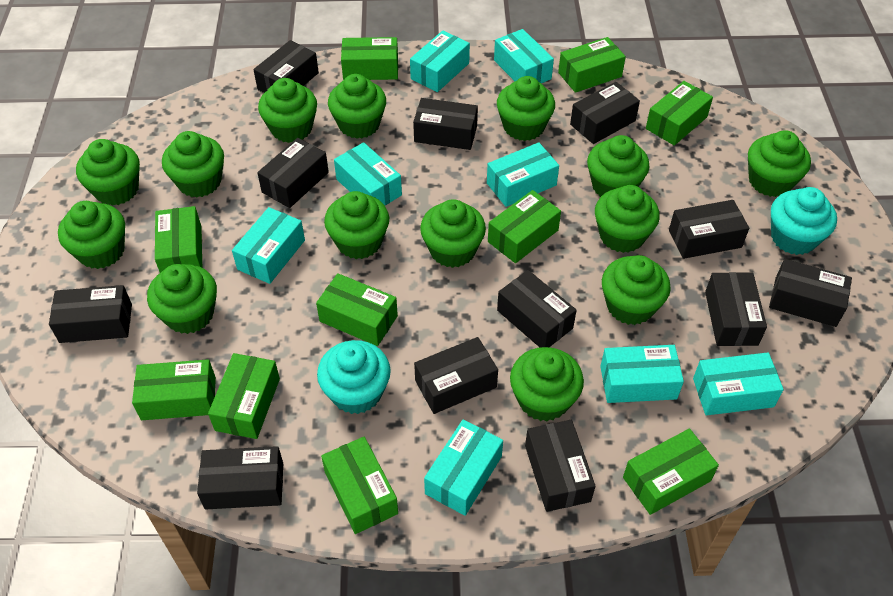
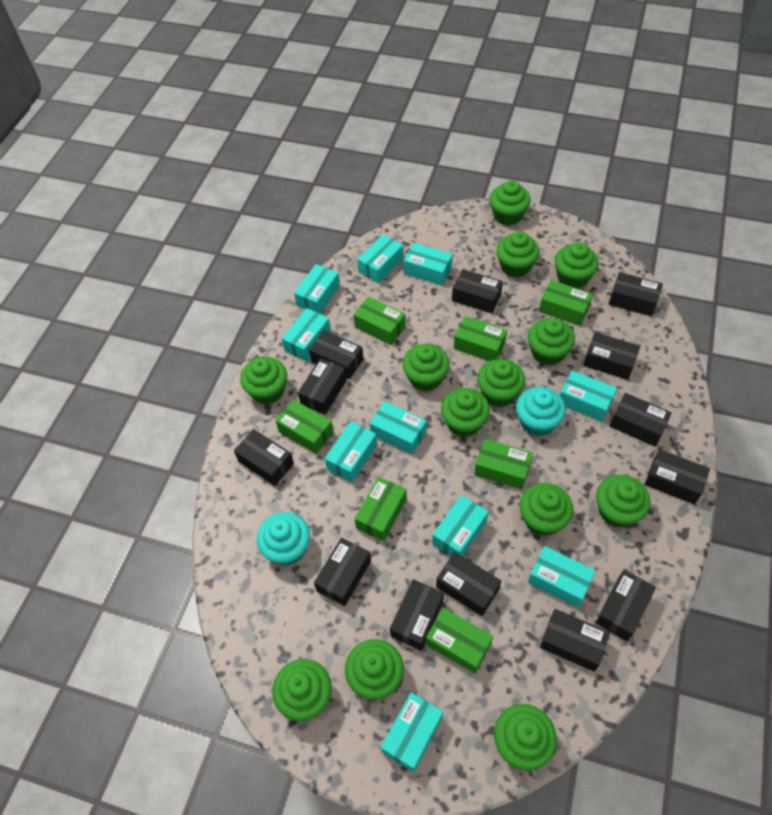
black box: 12 -> 13
green box: 10 -> 7
green cupcake: 14 -> 13
turquoise box: 8 -> 10

